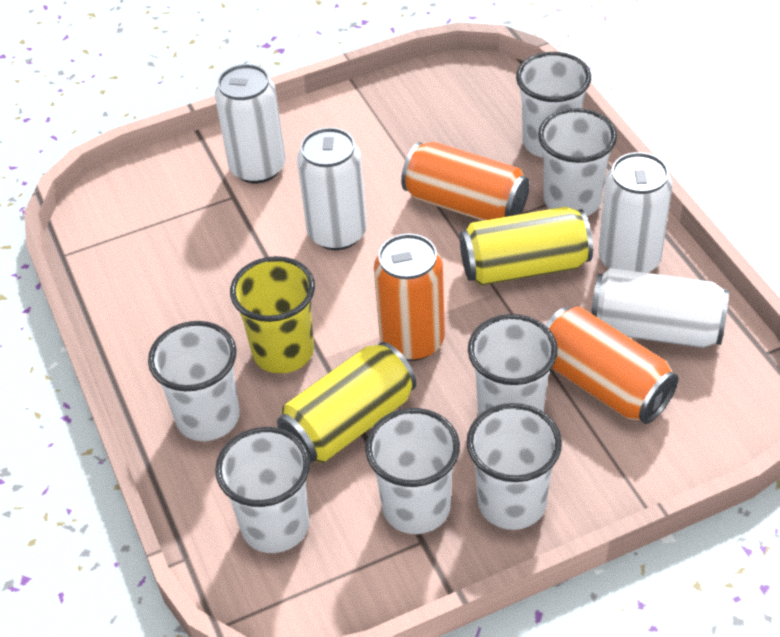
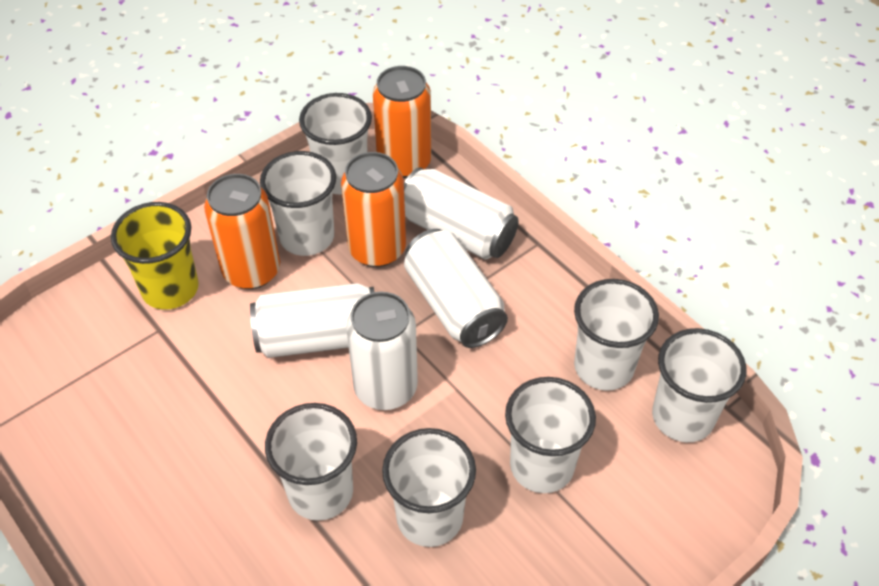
yellow can: 2 -> 0

